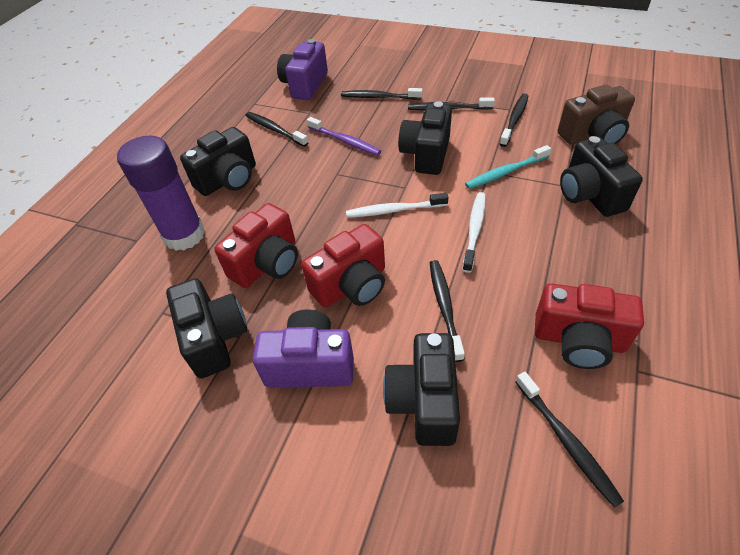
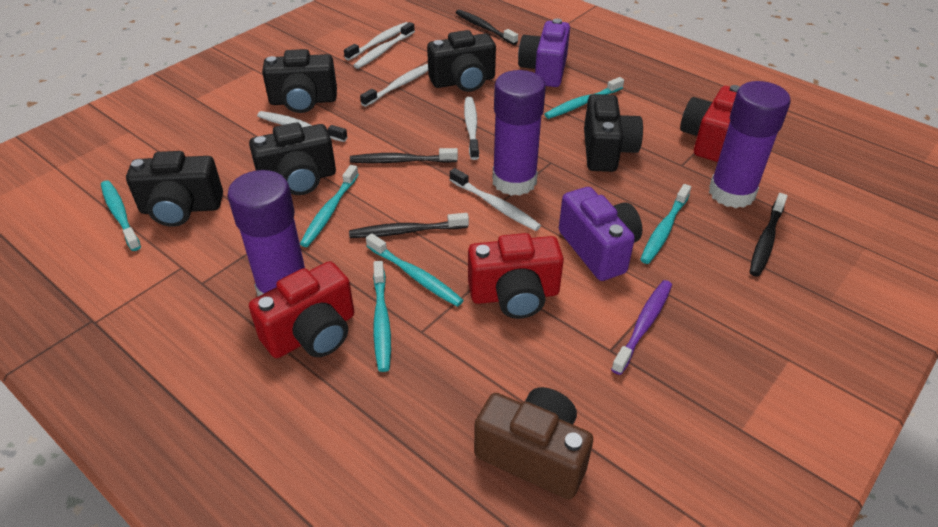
black toothbrush: 6 -> 4
purple glue stick: 1 -> 3
turquoise toothbrush: 1 -> 6
white toothbrush: 2 -> 6

